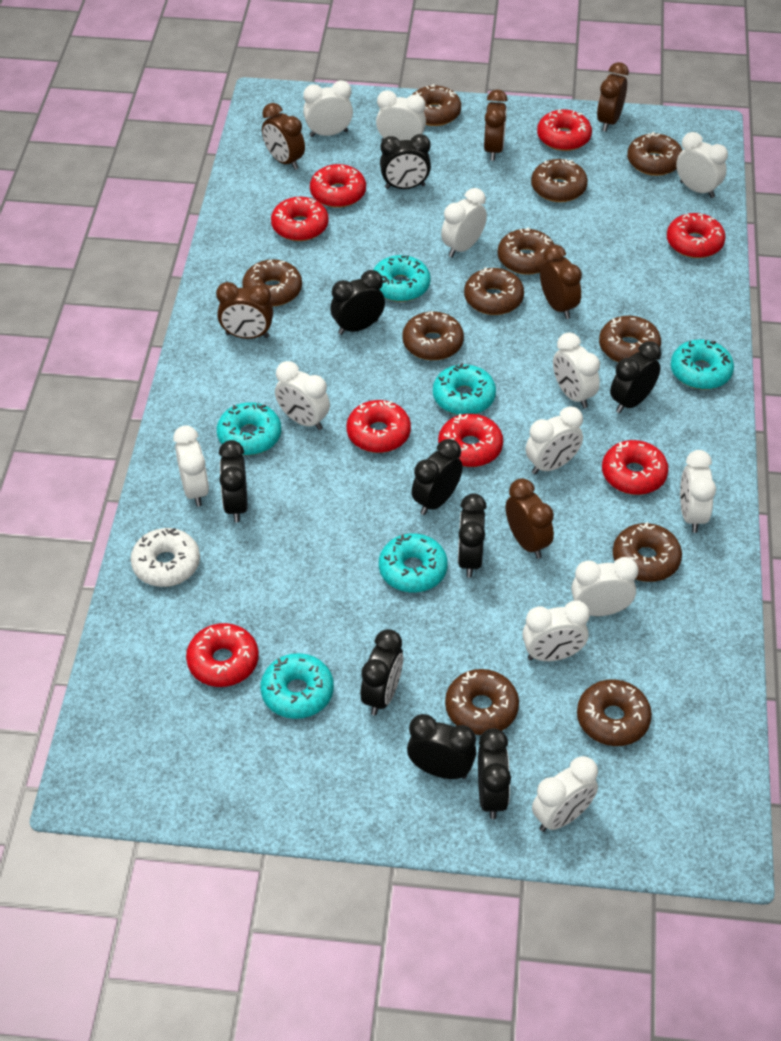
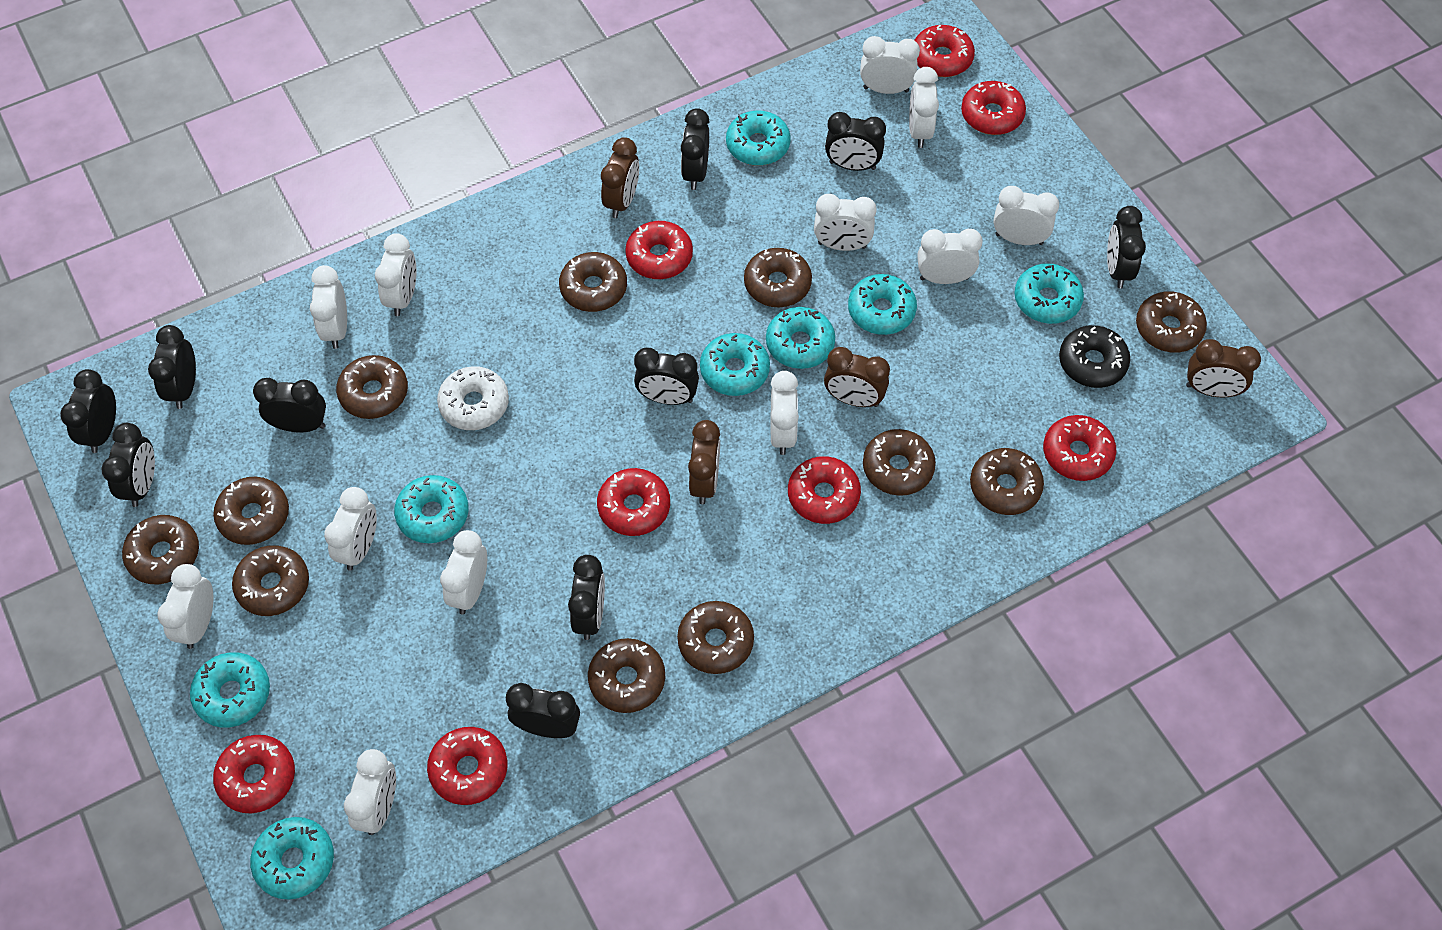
black clock: 9 -> 10
black donut: 0 -> 1
brown clock: 6 -> 4
turquoise donut: 6 -> 8

